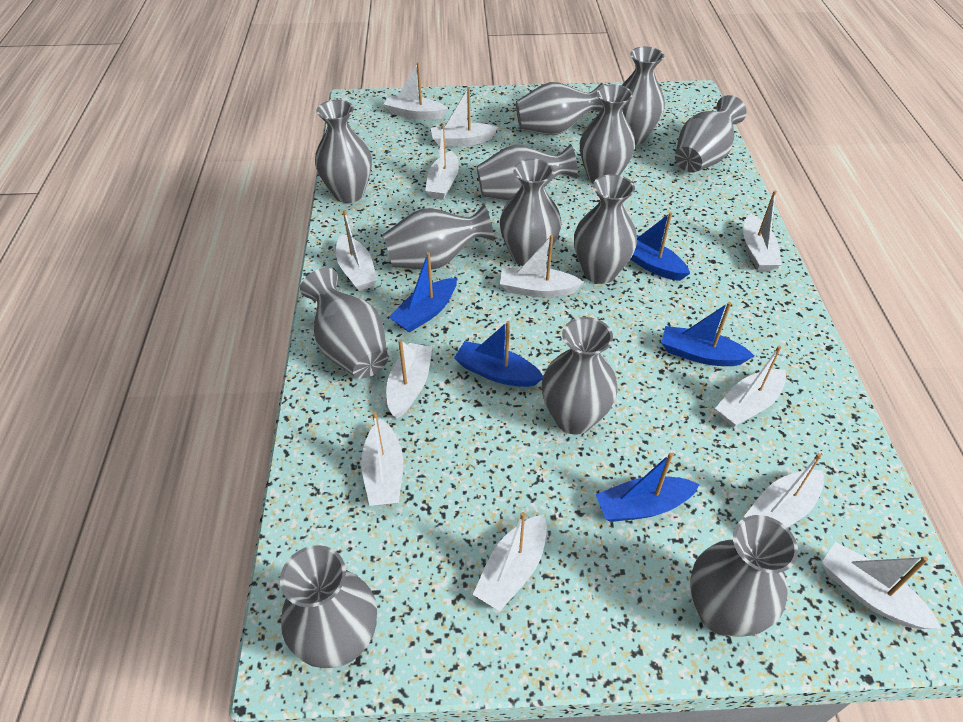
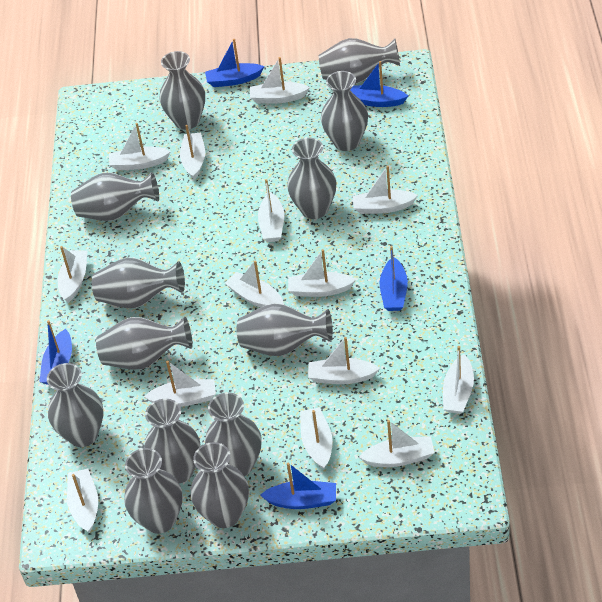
white boat: 12 -> 14

